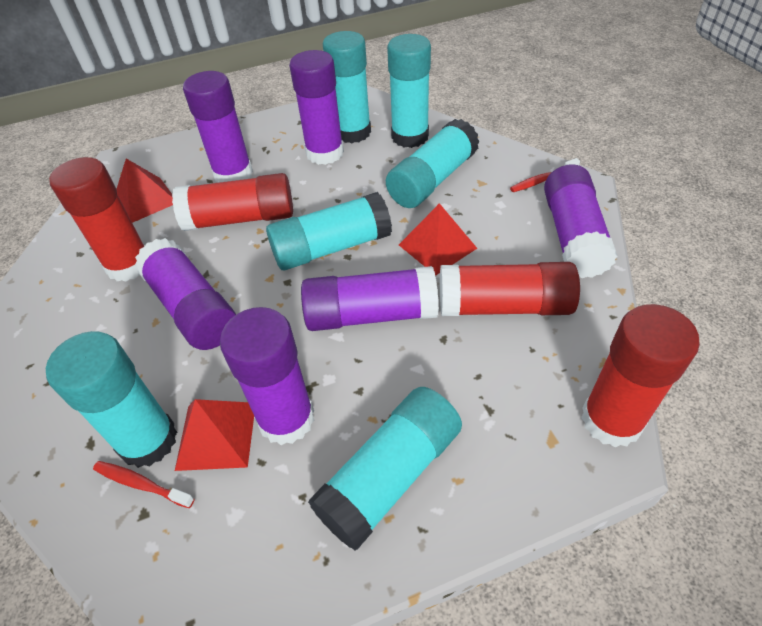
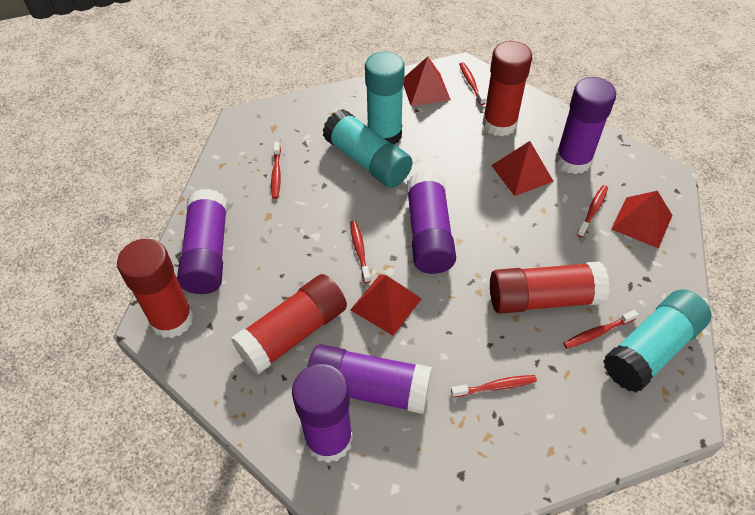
purple glue stick: 6 -> 5
red pyramid: 3 -> 4
red toothbrush: 2 -> 6
turquoise glue stick: 6 -> 3

